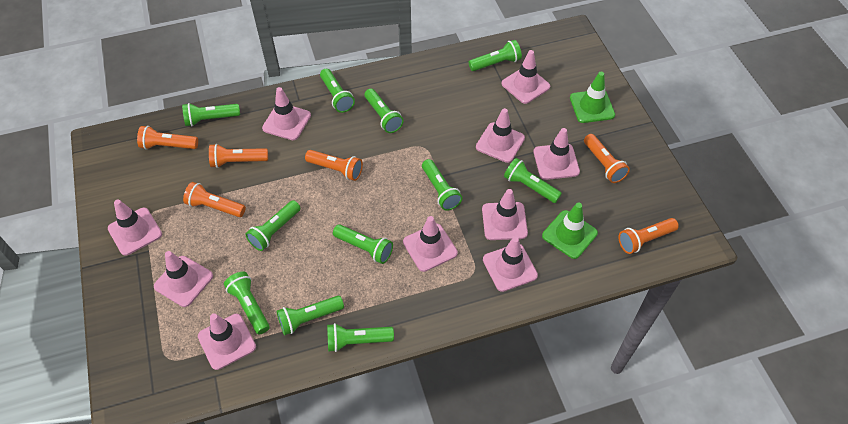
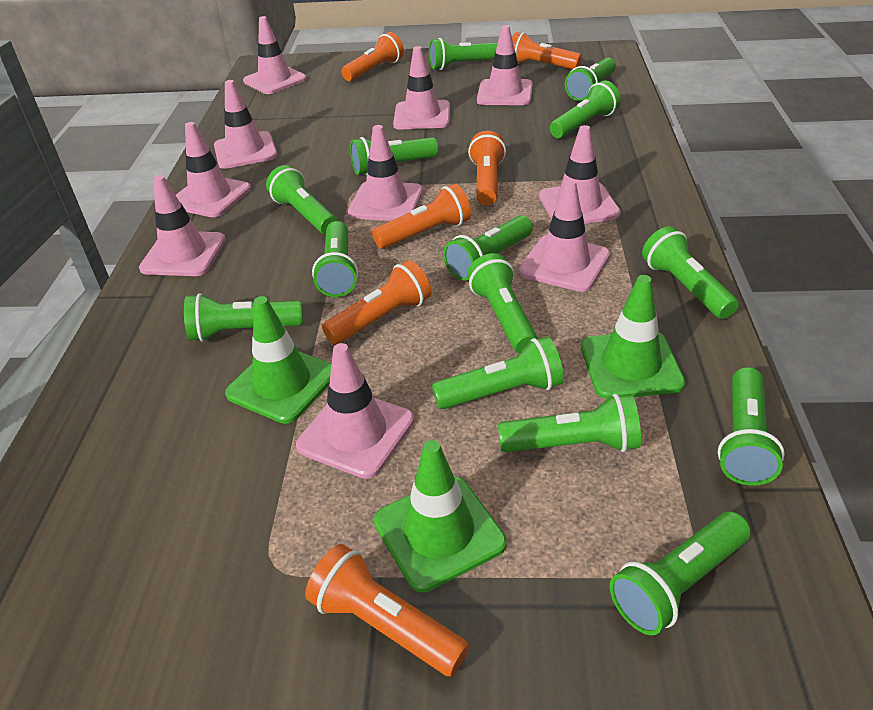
green flashlight: 11 -> 14
green traffic cone: 2 -> 3

